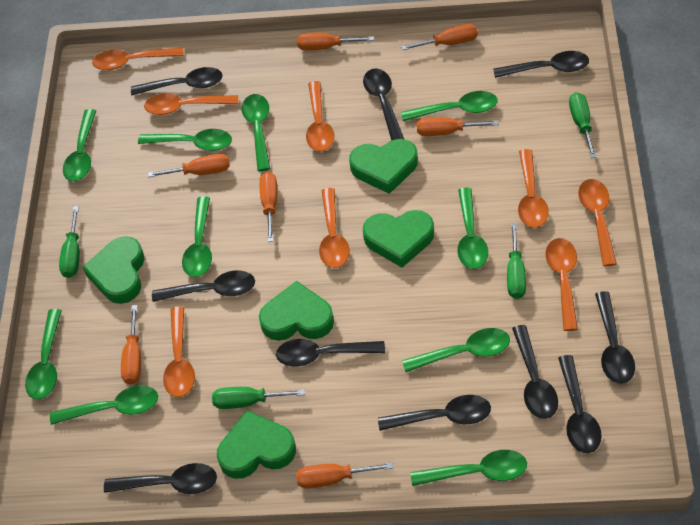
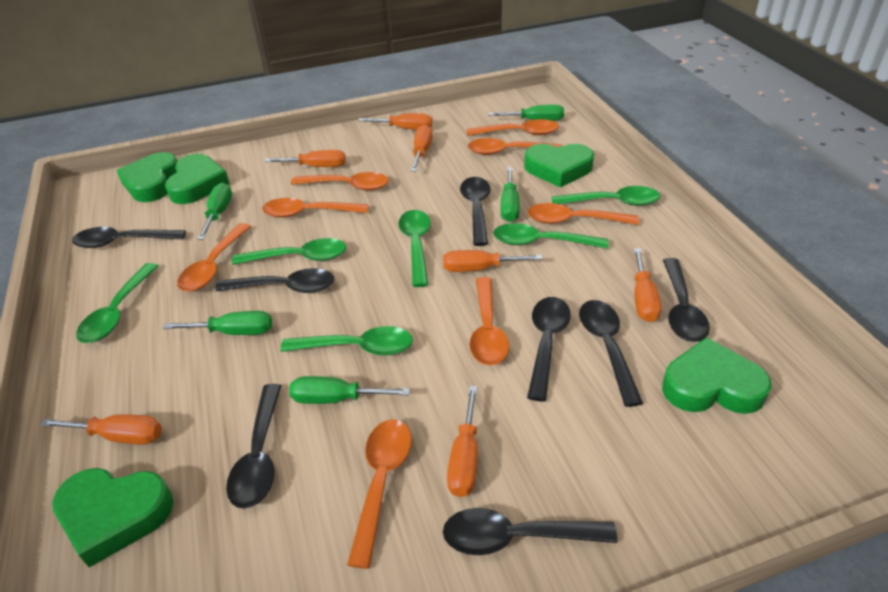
black spoon: 10 -> 8
green screwdriver: 4 -> 5
green spoon: 10 -> 6

